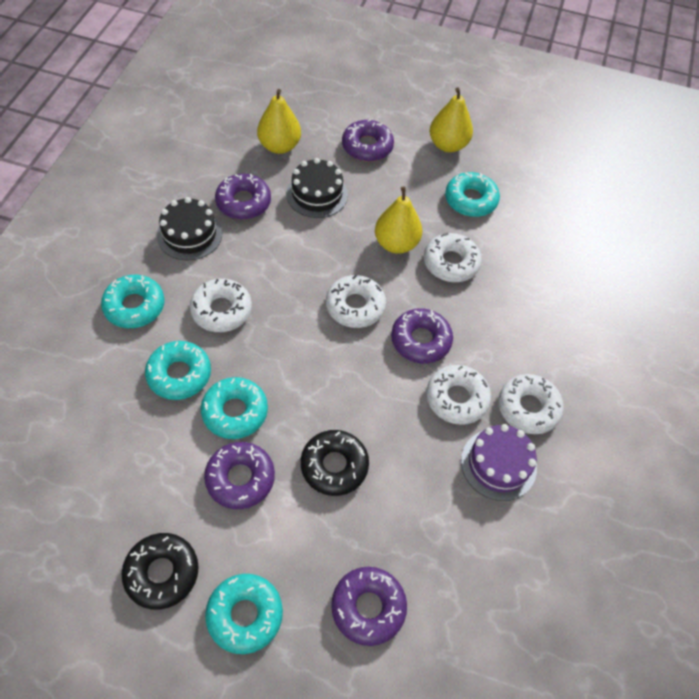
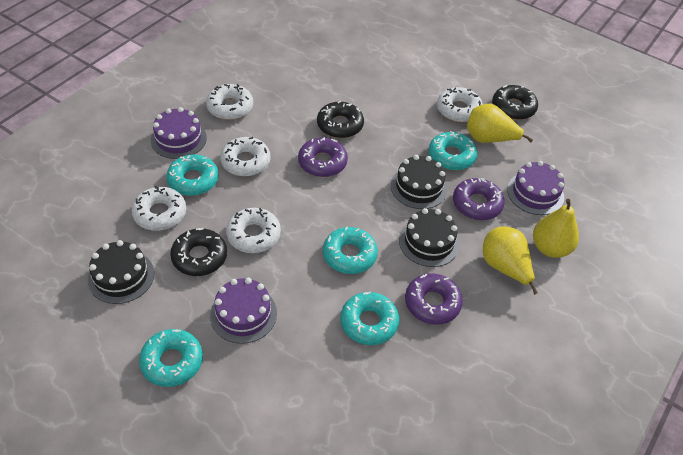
black cake: 2 -> 3
black donut: 2 -> 3
purple cake: 1 -> 3
purple donut: 5 -> 3

